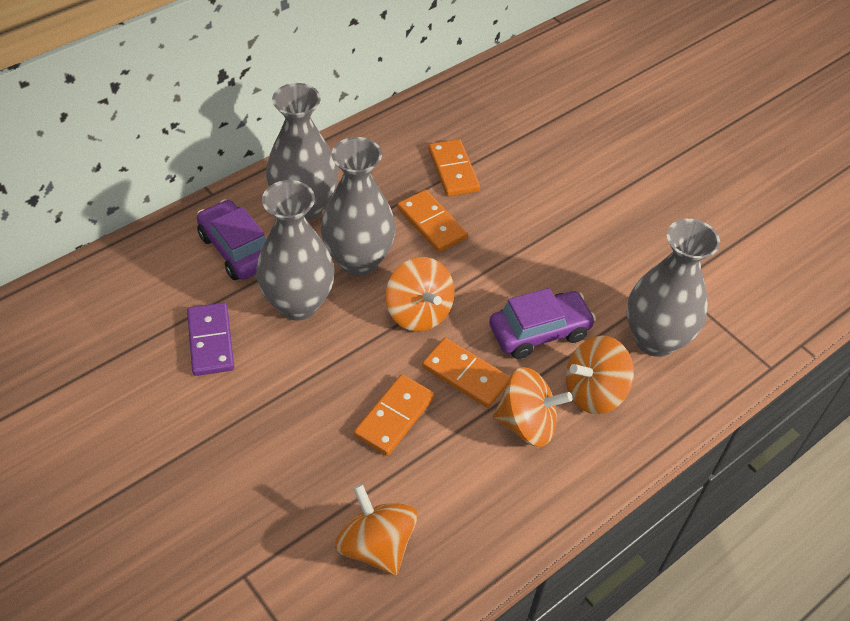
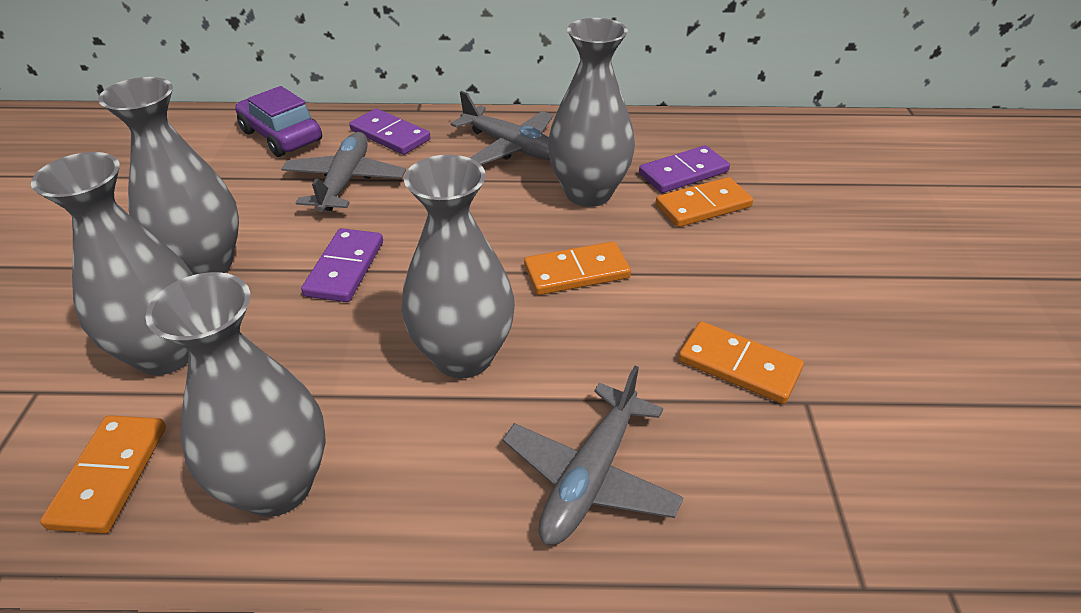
grey plane: 0 -> 3
grey vase: 4 -> 5
orange spinning top: 4 -> 0
purple car: 2 -> 1
purple domino: 1 -> 3

